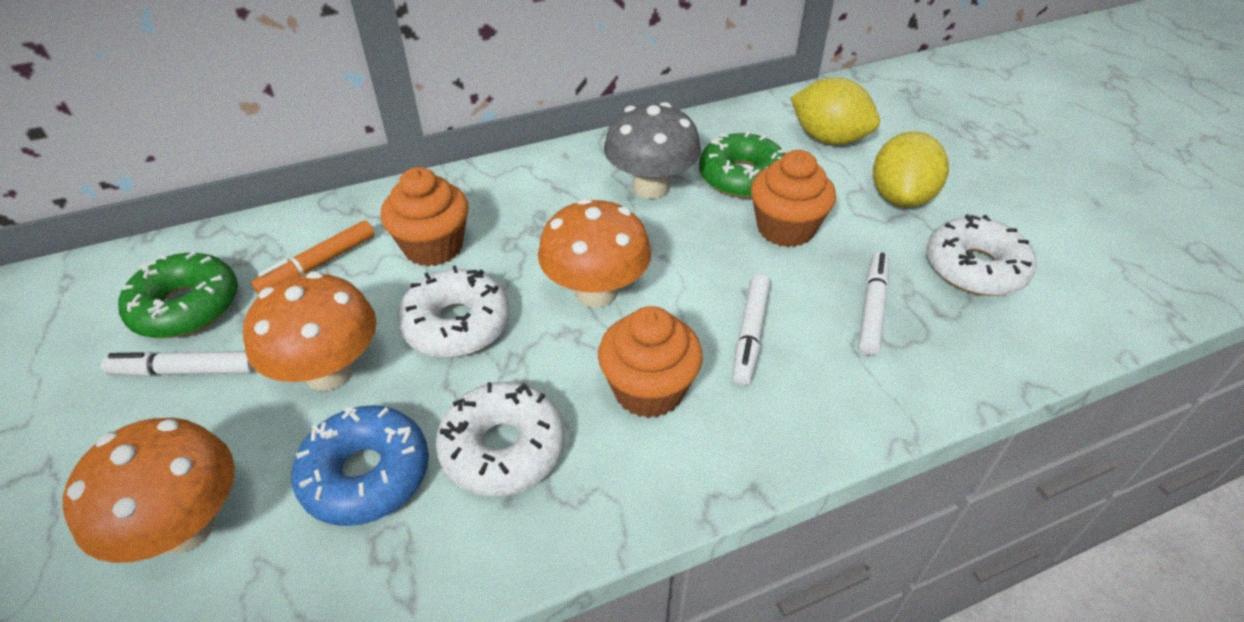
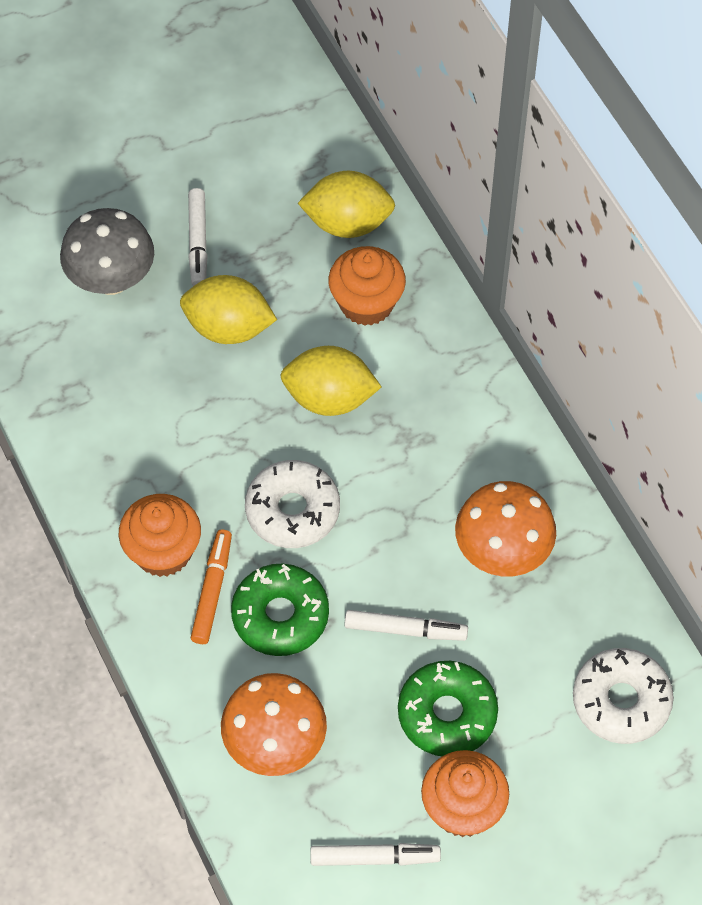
blue donut: 1 -> 0
orange mushroom: 3 -> 2
white donut: 3 -> 2
yellow lemon: 2 -> 3

